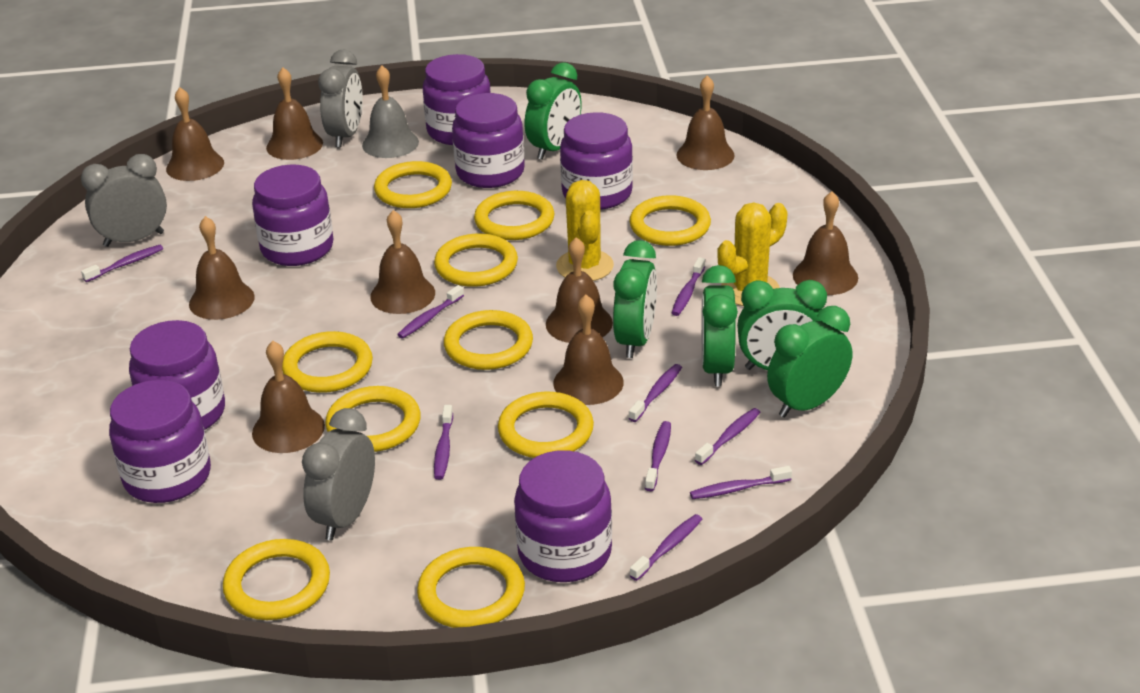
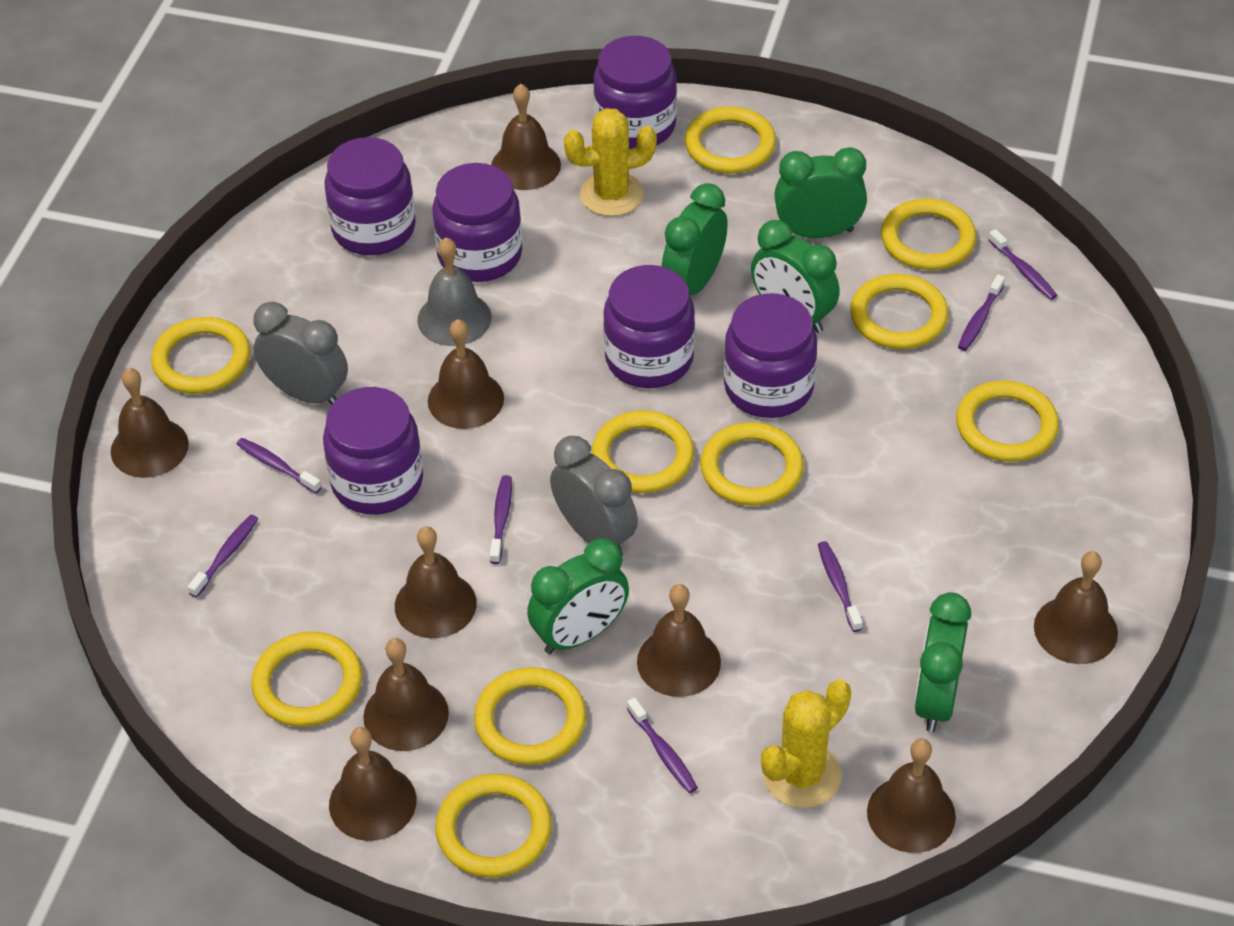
grey clock: 3 -> 2
purple jar: 7 -> 6
purple toothbrush: 9 -> 7

